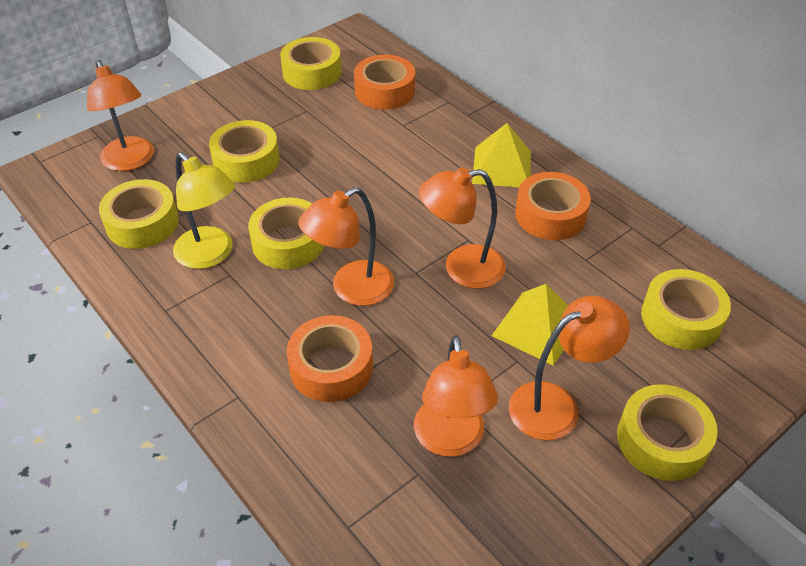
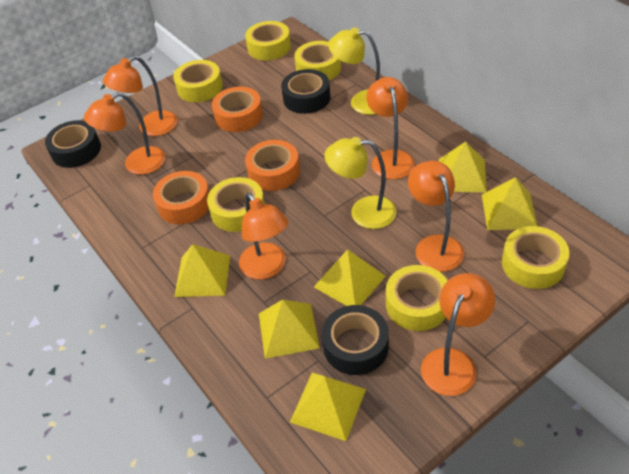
black tape: 0 -> 3
orange lamp: 5 -> 6
yellow lamp: 1 -> 2
yellow pyramid: 2 -> 6

